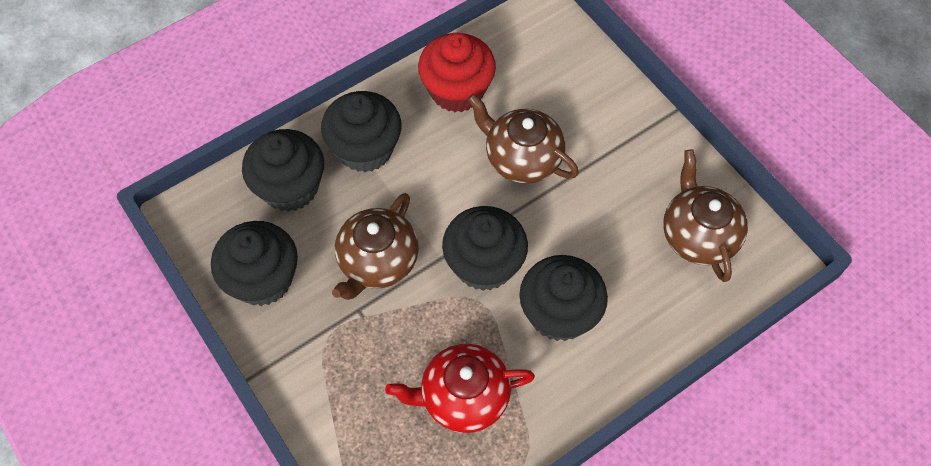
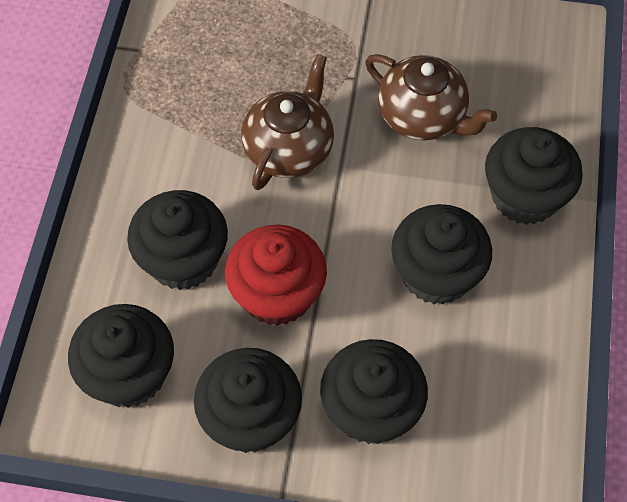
black cupcake: 5 -> 6
brown teapot: 3 -> 2
red teapot: 1 -> 0

